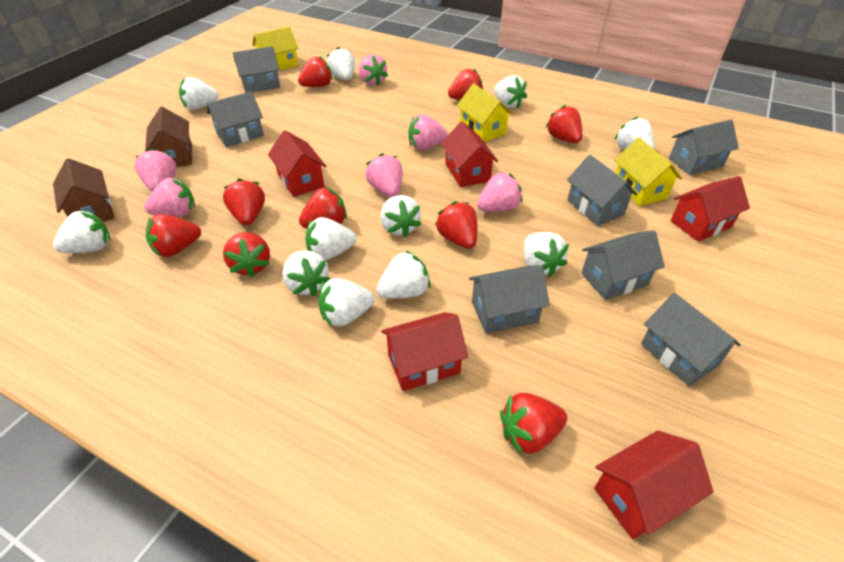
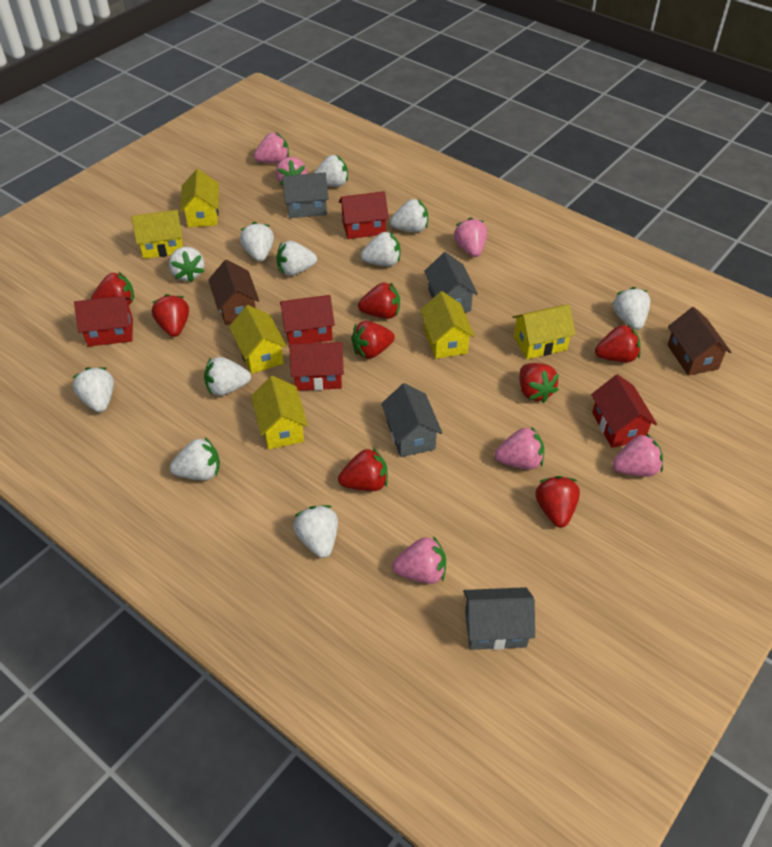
grey house: 7 -> 4
red strawberry: 9 -> 8
yellow house: 3 -> 6

